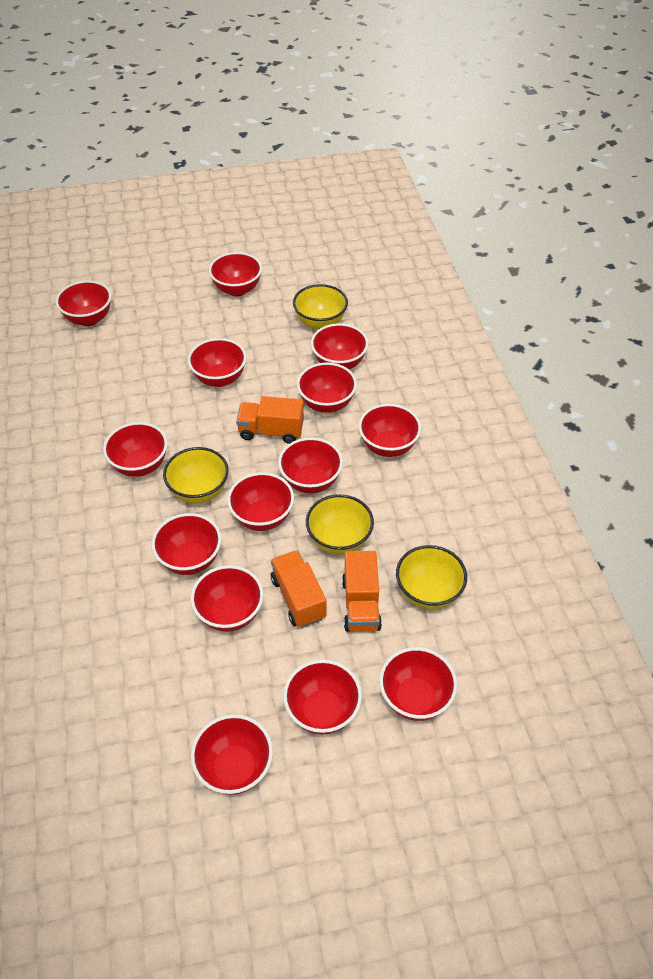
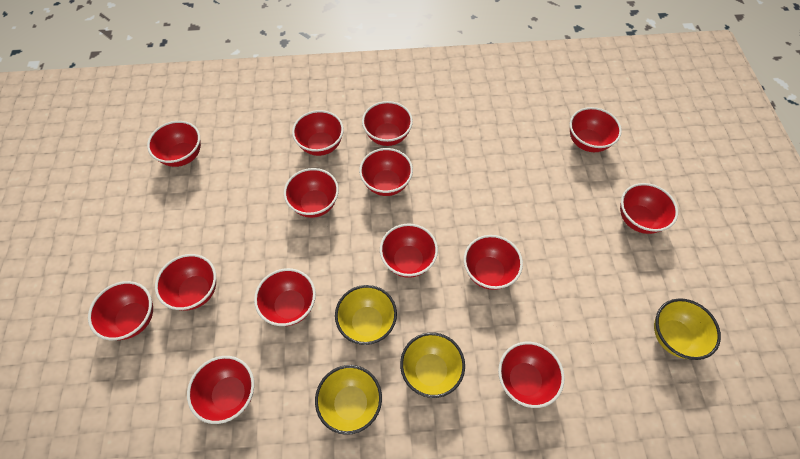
orange truck: 3 -> 0

